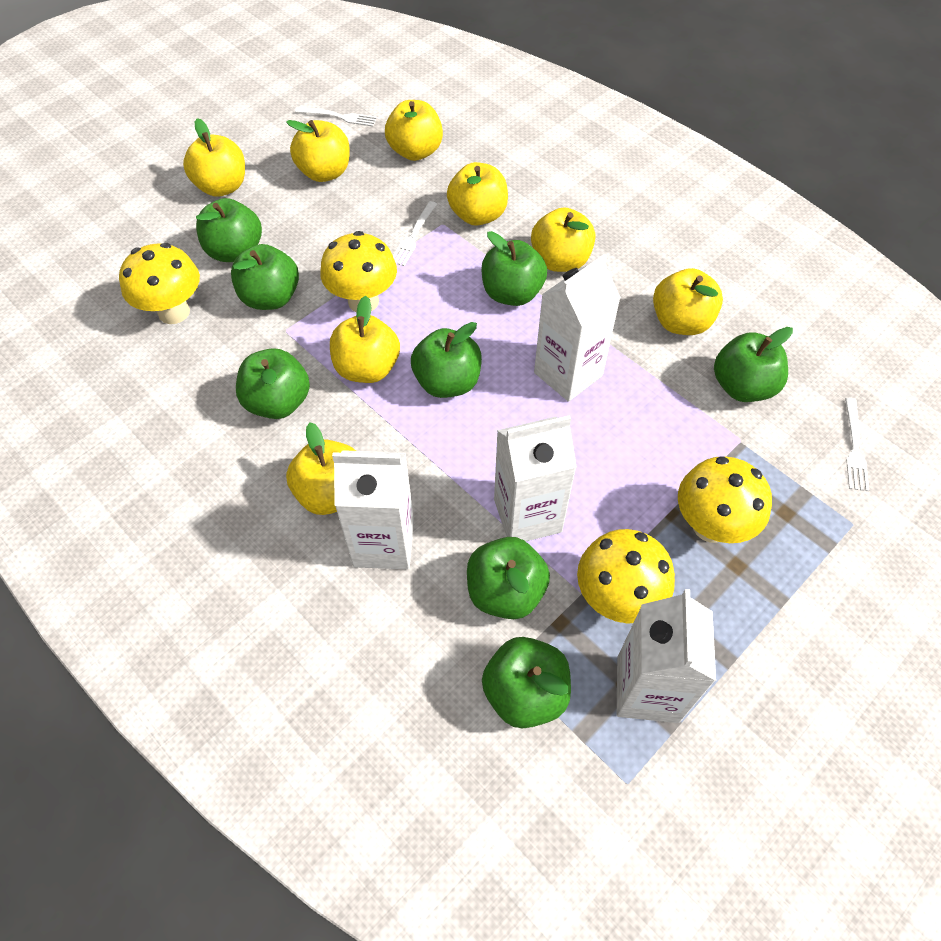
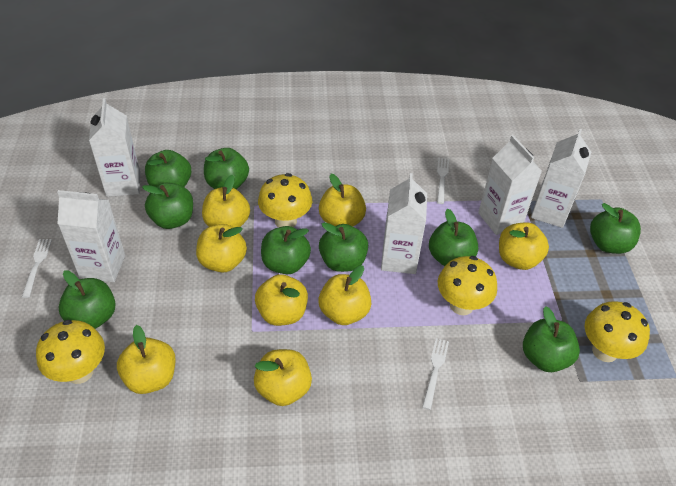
green apple: 8 -> 9
white carton: 4 -> 5

